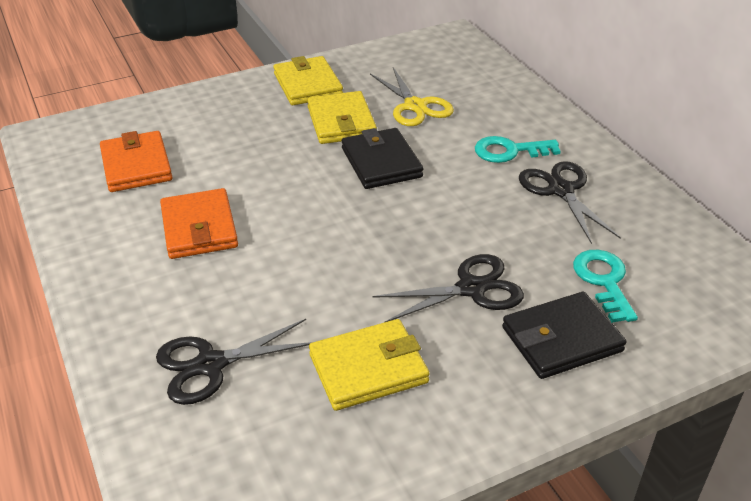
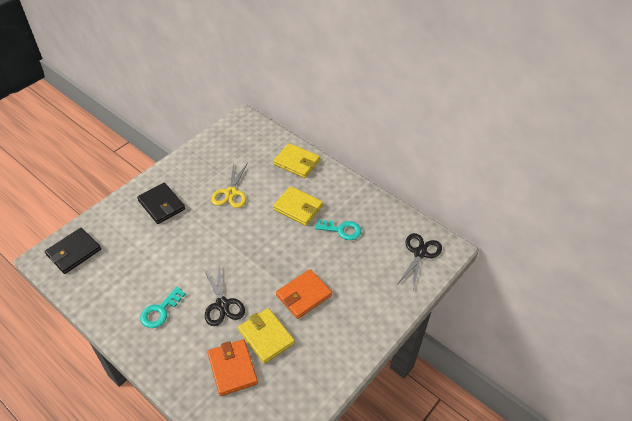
black scissors: 3 -> 2

